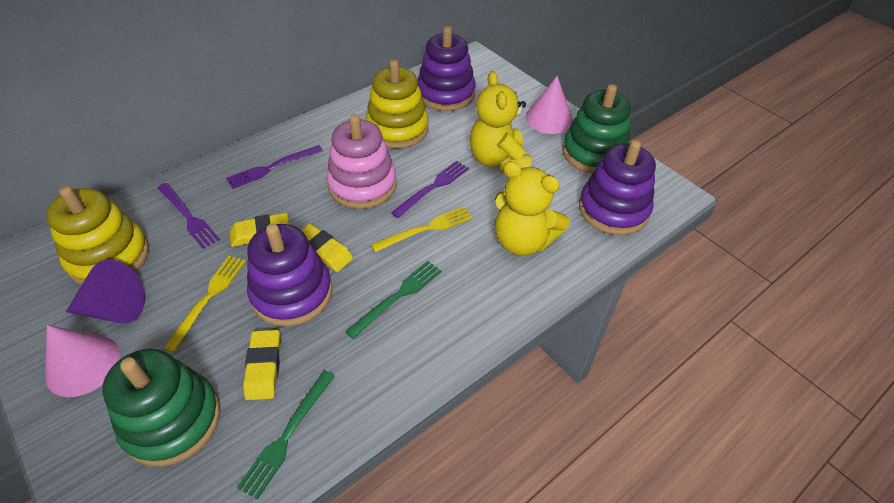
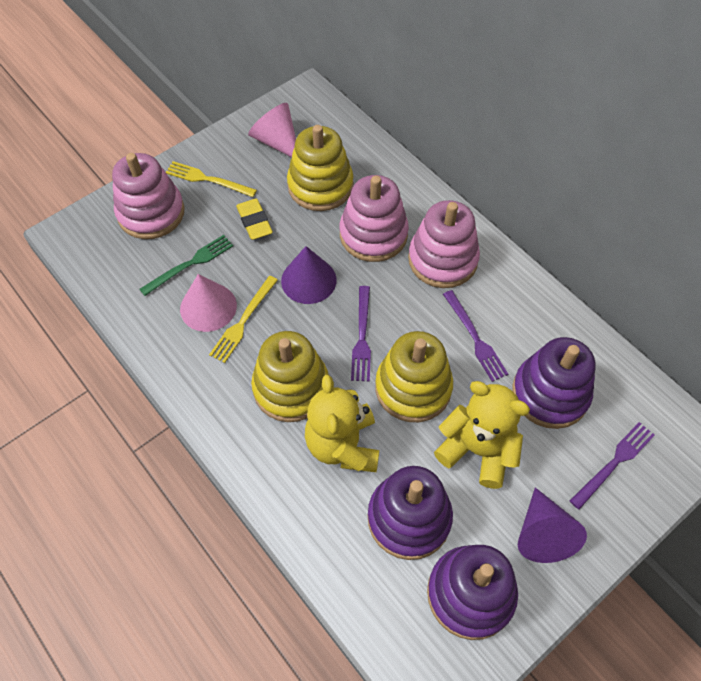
green fork: 2 -> 1
green stacking toy: 2 -> 0
pink stacking toy: 1 -> 3
purple cone: 1 -> 2
yellow eraser: 3 -> 1
yellow stacking toy: 2 -> 3

